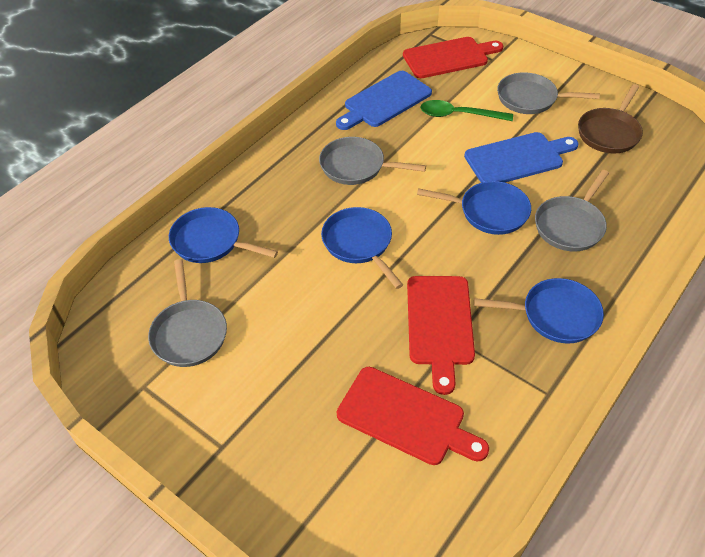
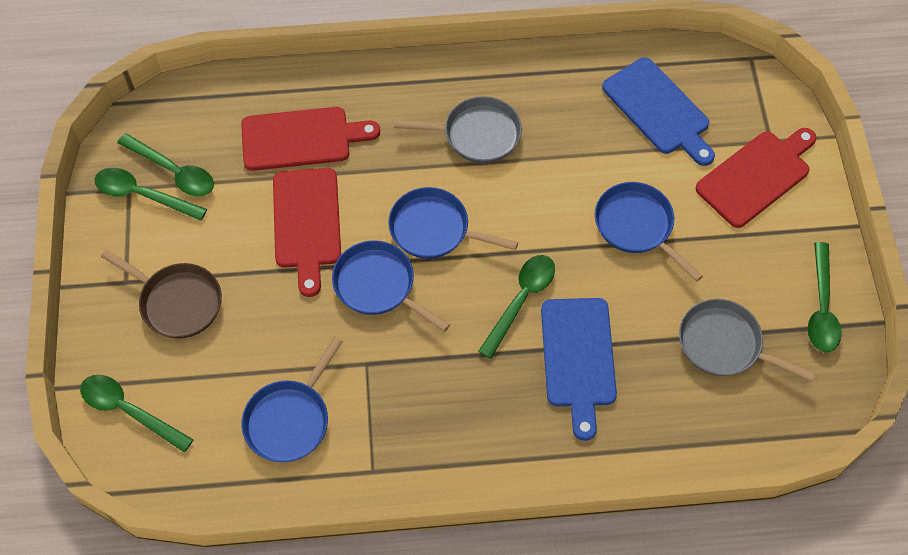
green spoon: 1 -> 5
grey pan: 4 -> 2

